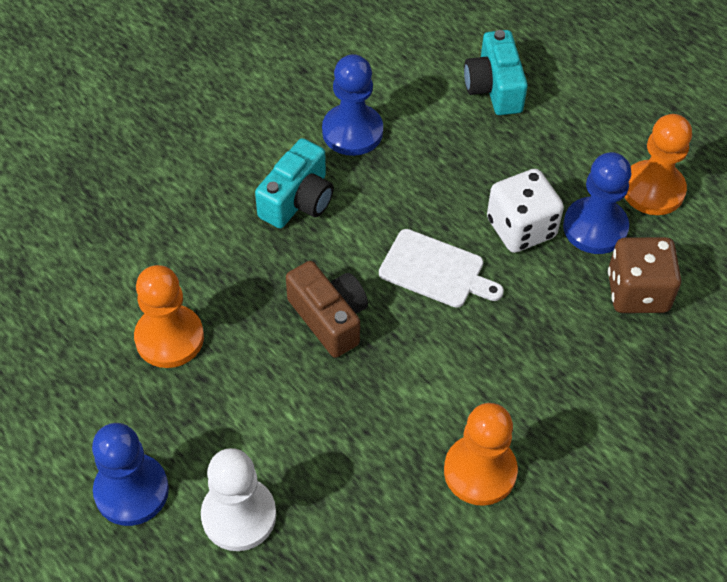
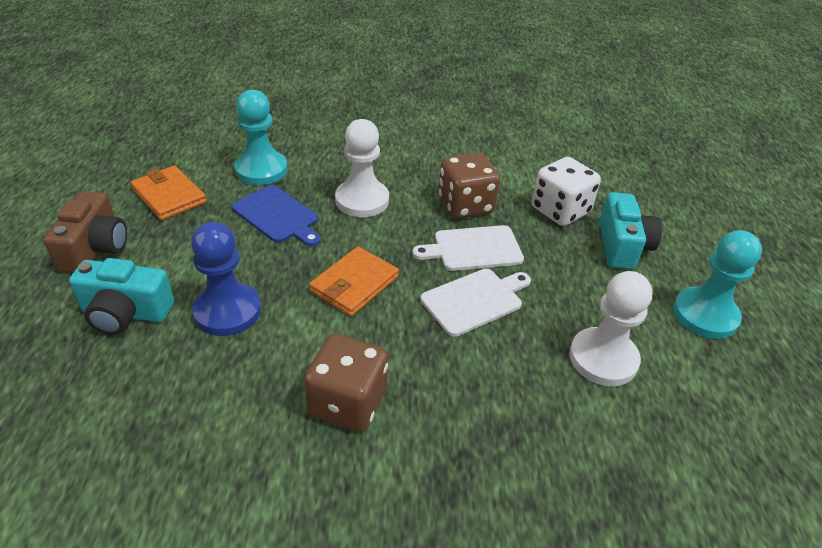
blue cutting board: 0 -> 1
blue pawn: 3 -> 1
brown dice: 1 -> 2
orange pawn: 3 -> 0
orange wallet: 0 -> 2
turquoise pawn: 0 -> 2
white cutting board: 1 -> 2
white pawn: 1 -> 2

